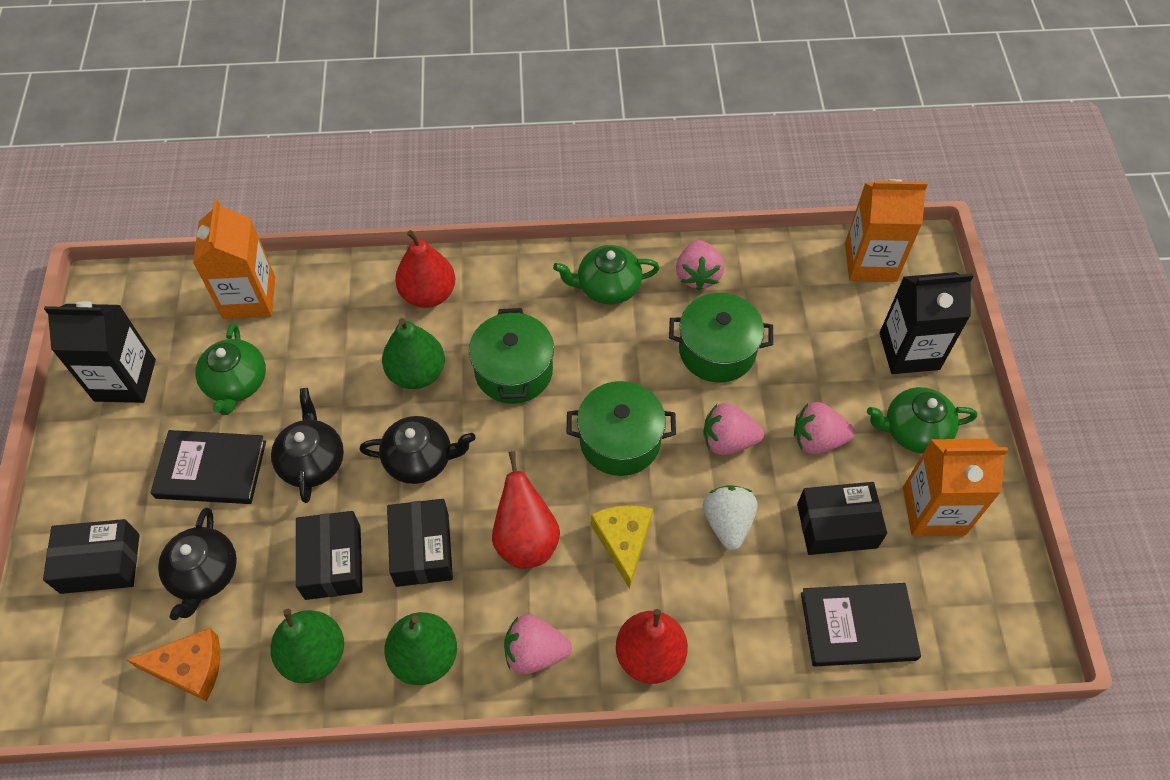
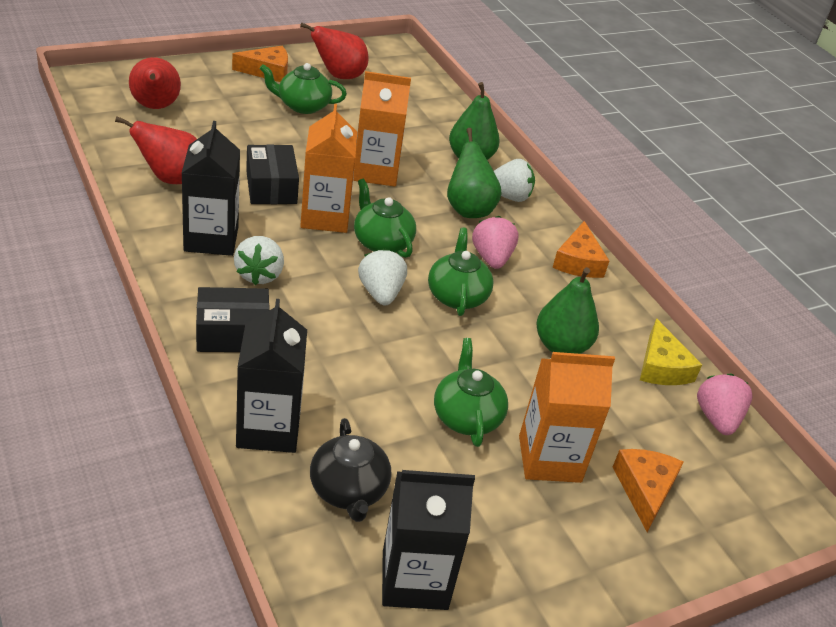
black book: 2 -> 0
black box: 4 -> 2
black carton: 2 -> 3
black teapot: 3 -> 1
green pot: 3 -> 0
green teapot: 3 -> 4
orange cheese: 1 -> 3
pink strawberry: 4 -> 2
white strawberry: 1 -> 3

